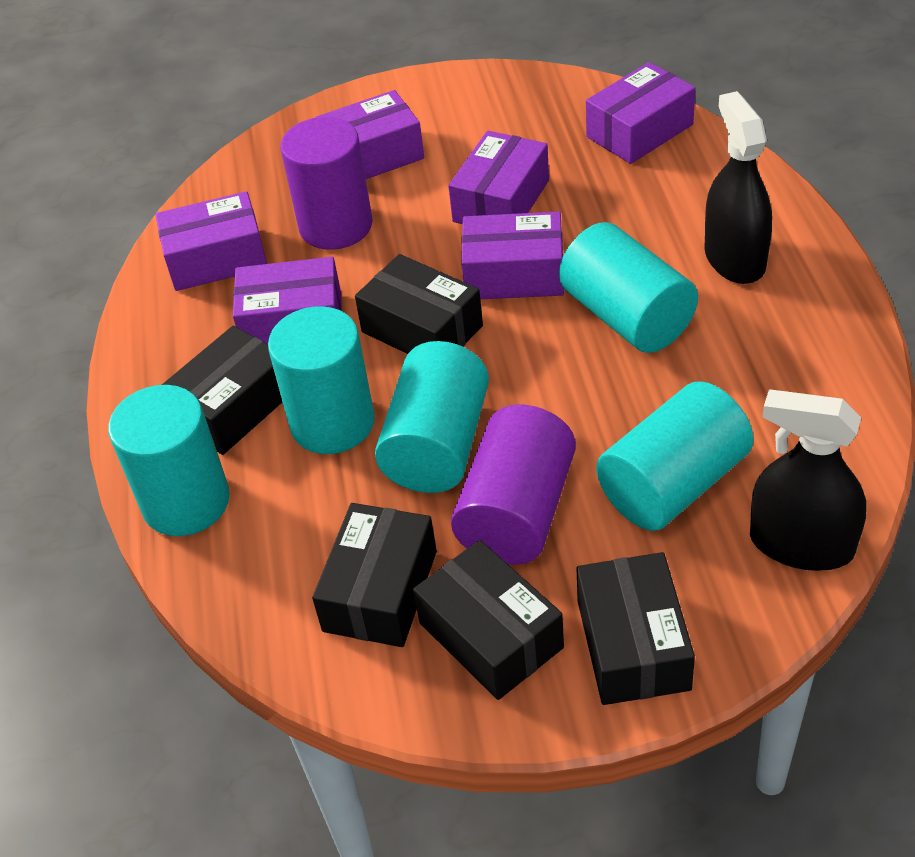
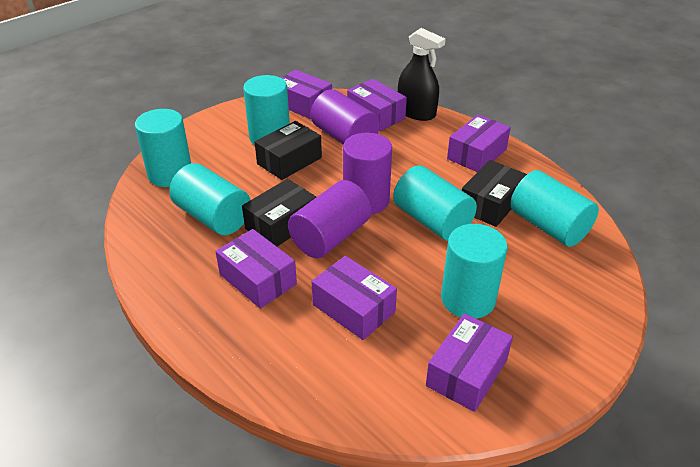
black box: 5 -> 3
black spray bottle: 2 -> 1
purple cylinder: 2 -> 3
turquoise cylinder: 5 -> 6

